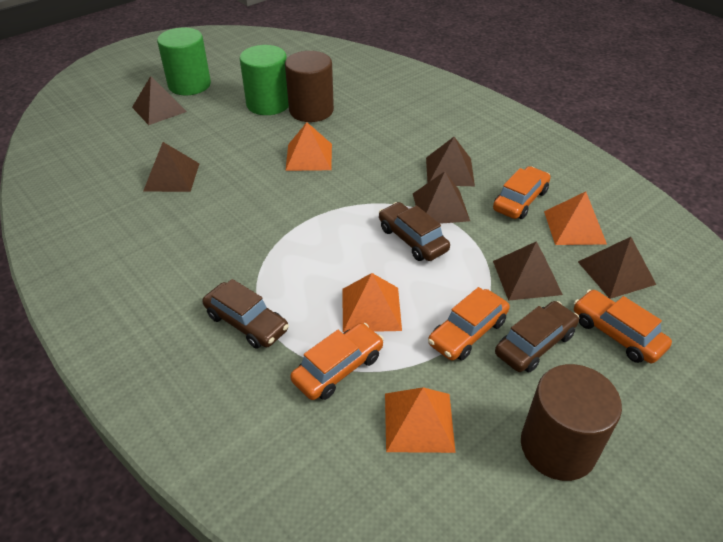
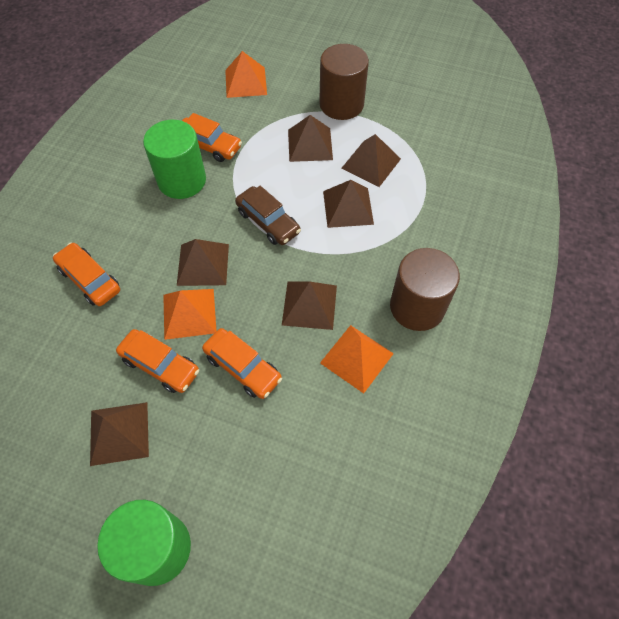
brown car: 3 -> 1
orange pyramid: 4 -> 3

